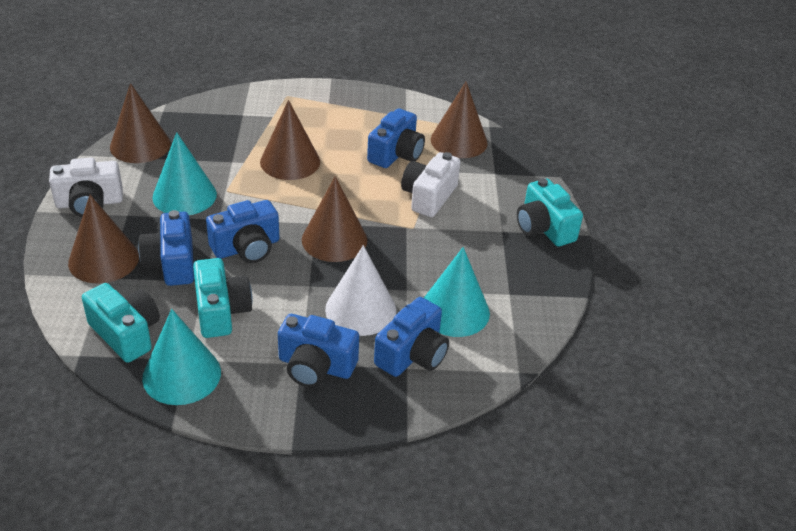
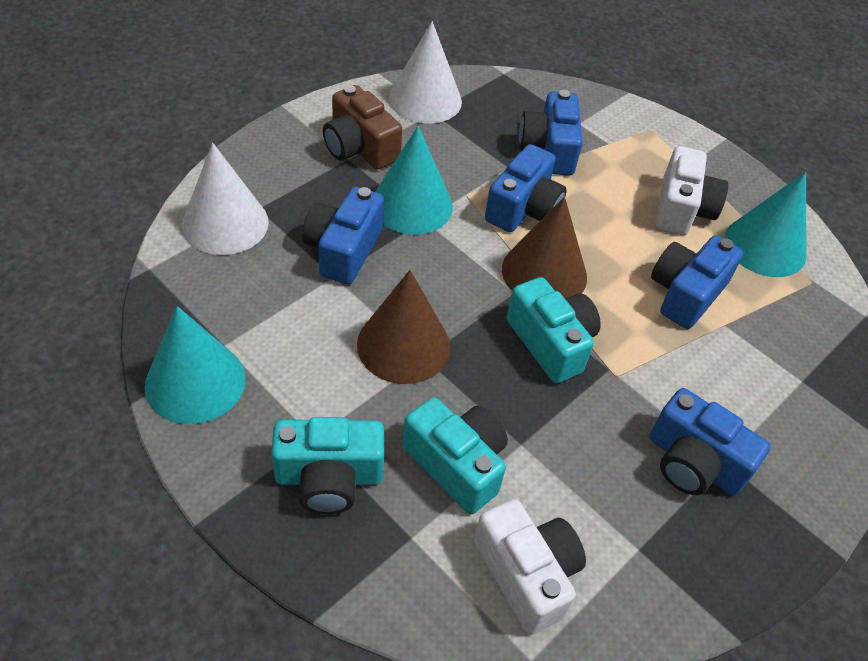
brown camera: 0 -> 1
brown cone: 5 -> 2
white cone: 1 -> 2

